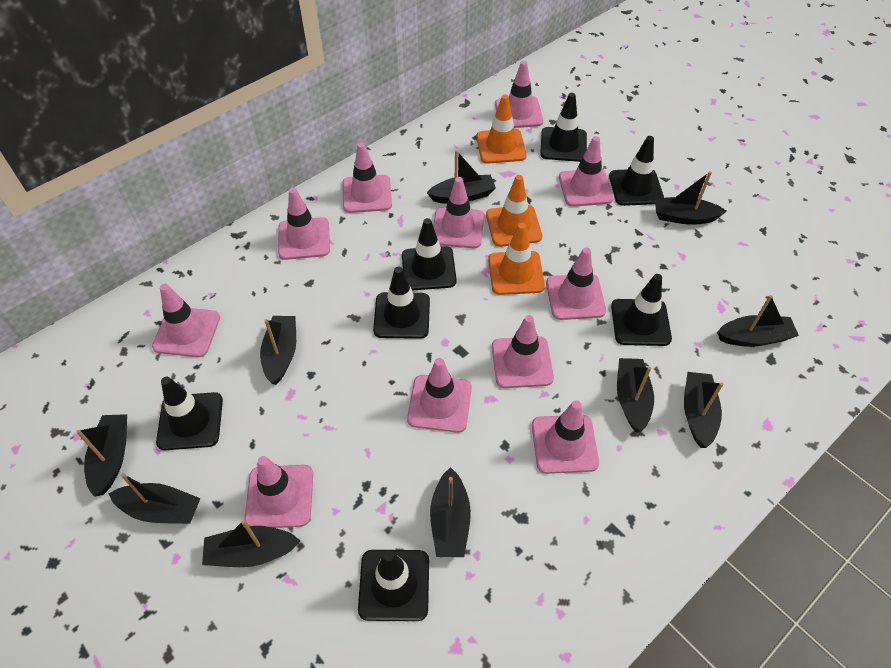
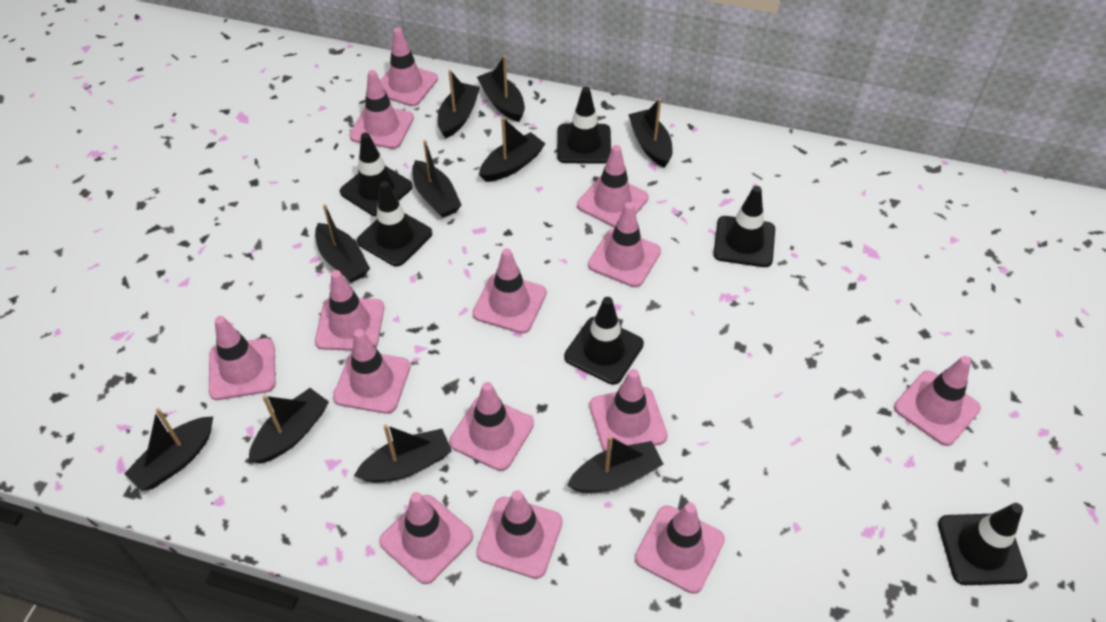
black traffic cone: 7 -> 6
orange traffic cone: 3 -> 0
pink traffic cone: 11 -> 14

